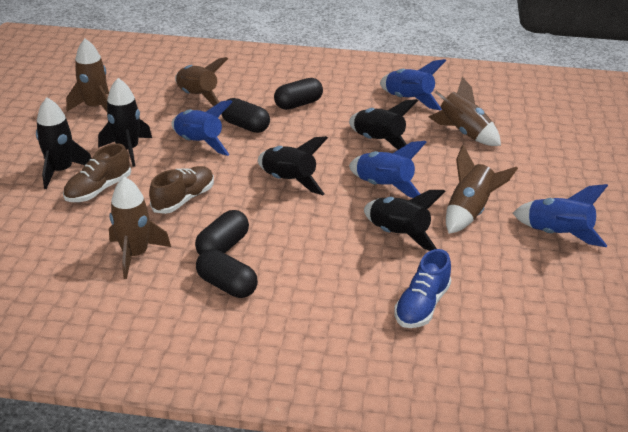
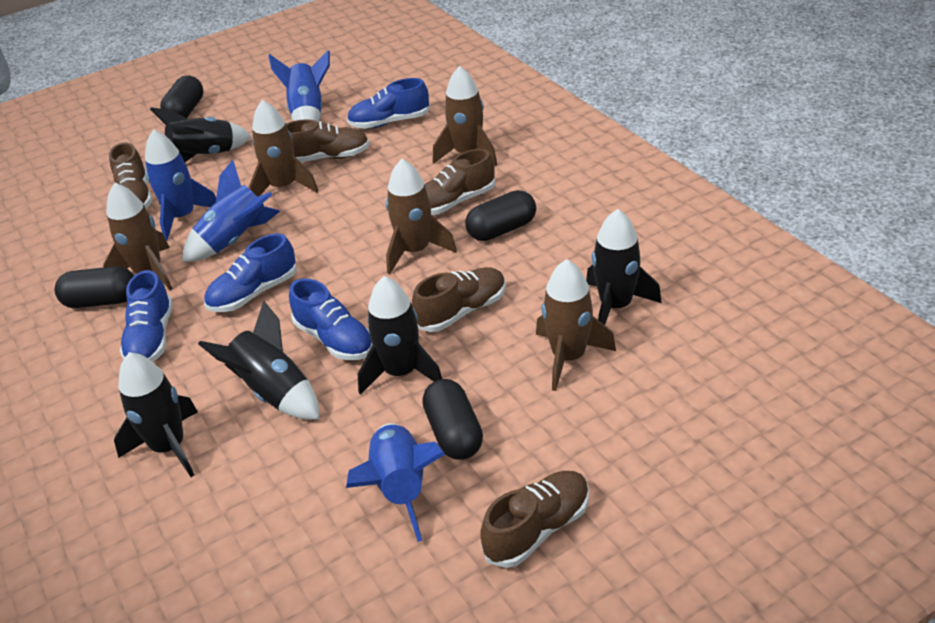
blue shoe: 1 -> 4
brown shoe: 2 -> 5

